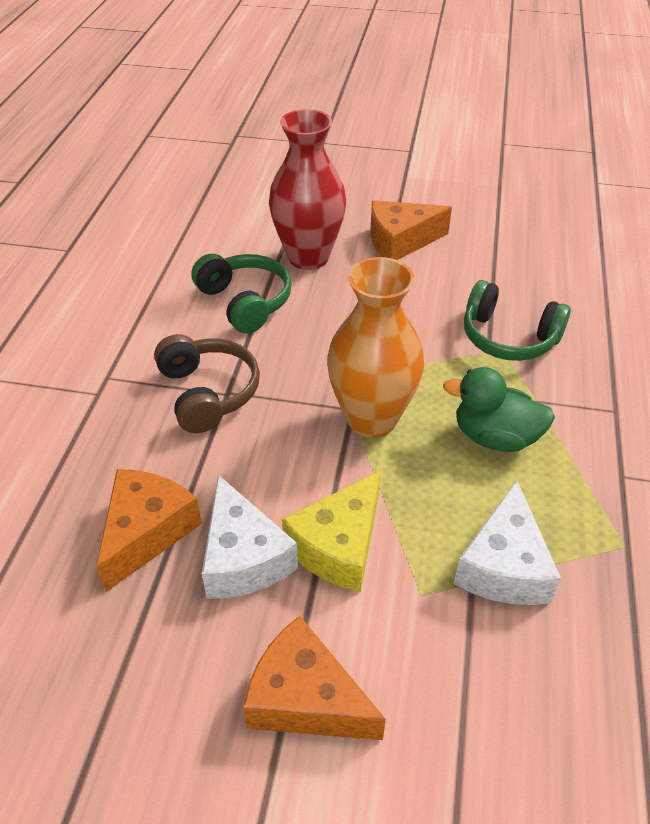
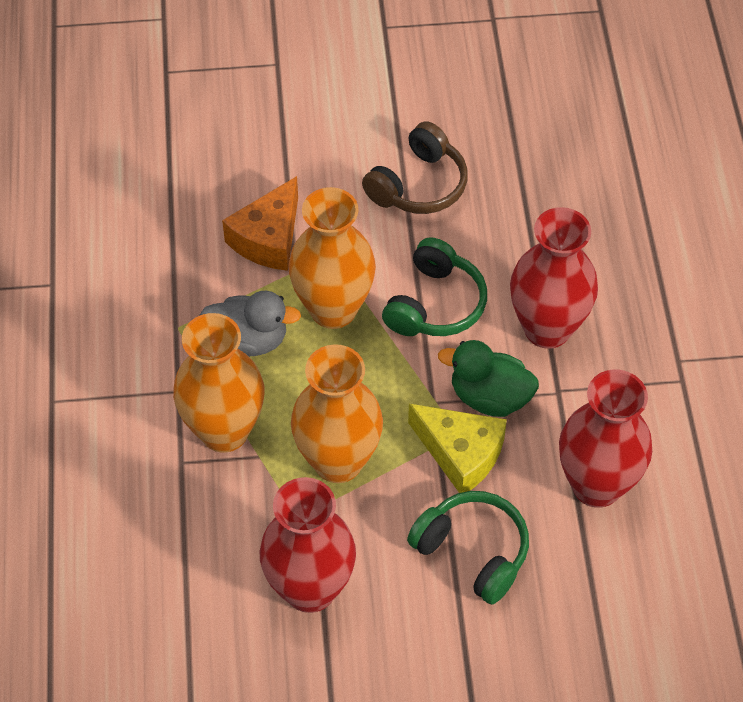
grey duck: 0 -> 1
orange cheese: 3 -> 1
orange vase: 1 -> 3
red vase: 1 -> 3
white cheese: 2 -> 0

